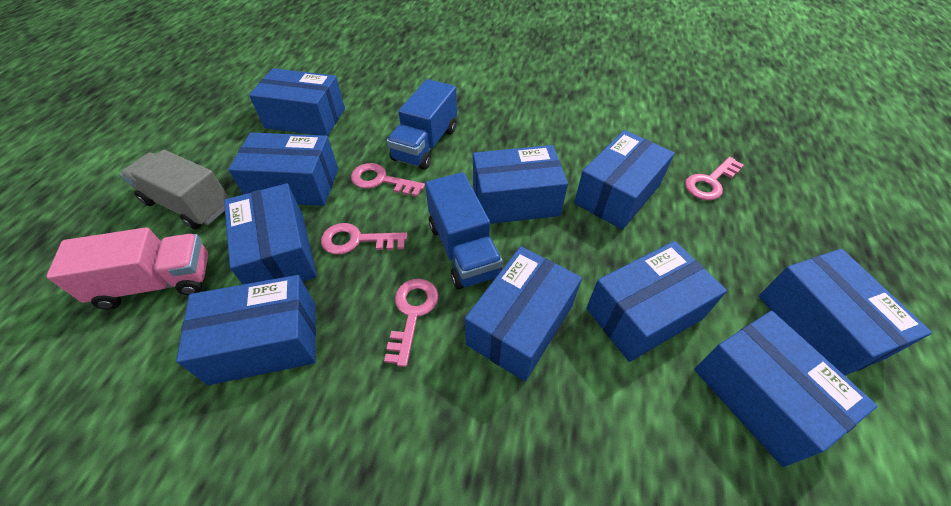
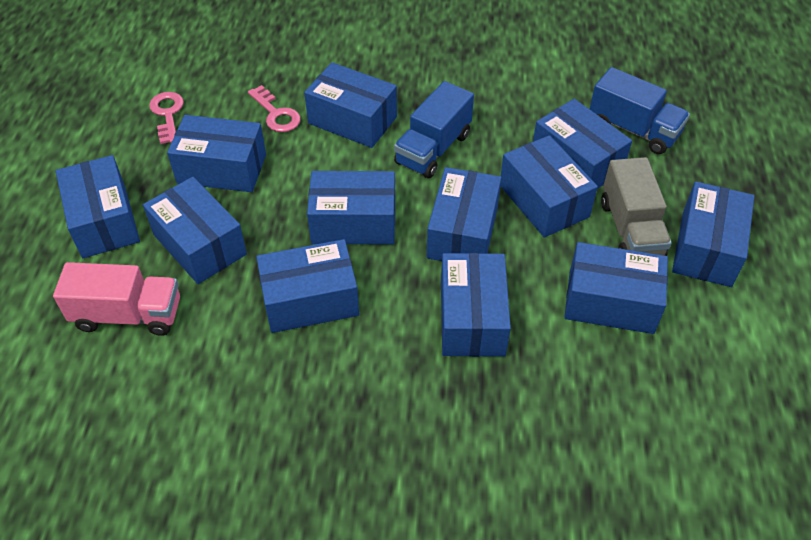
blue box: 10 -> 12
pink key: 4 -> 2

